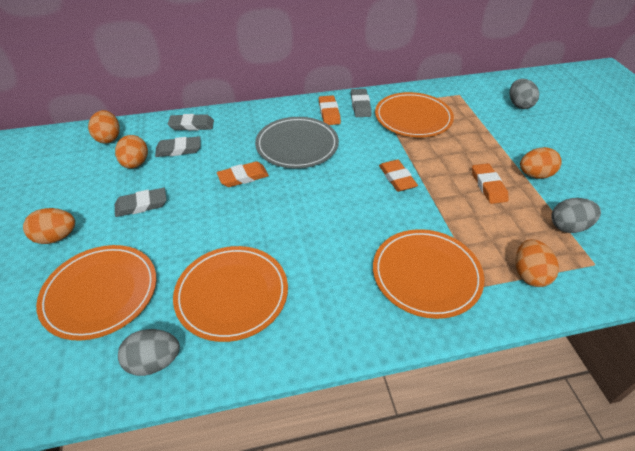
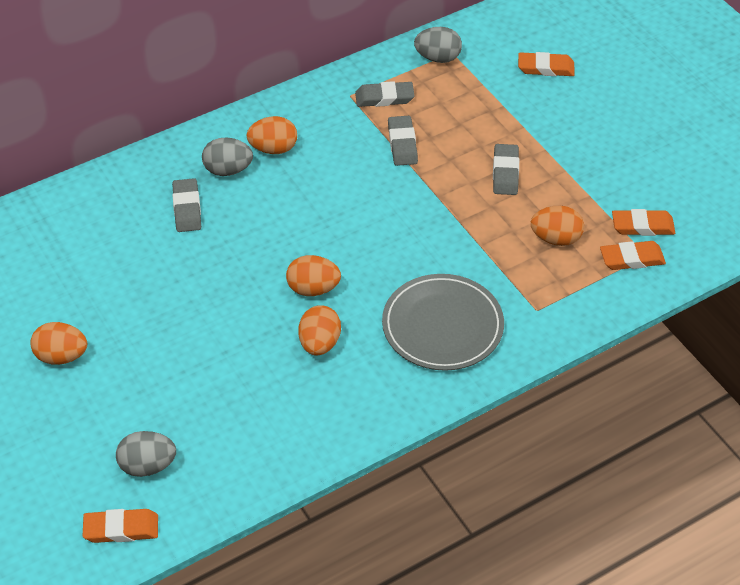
orange plate: 4 -> 0

